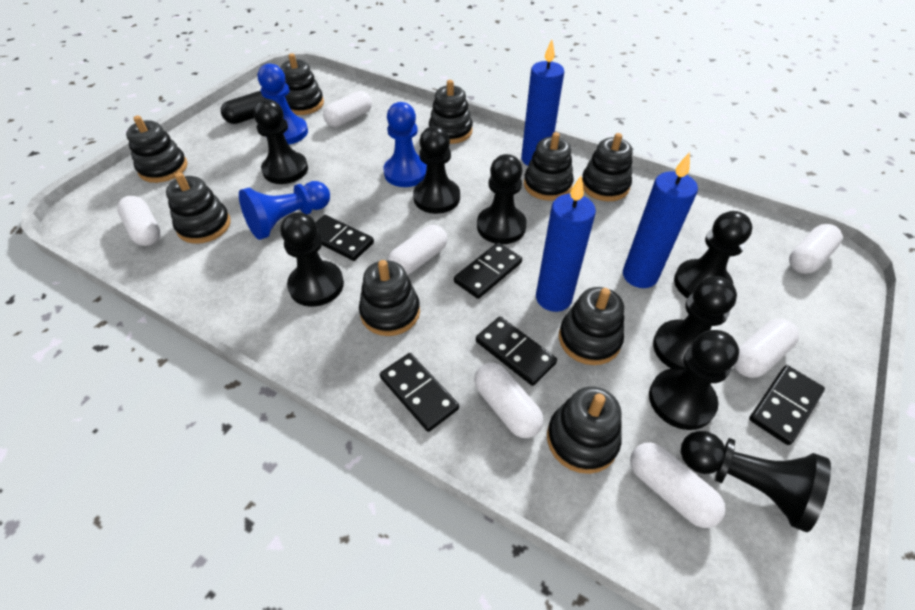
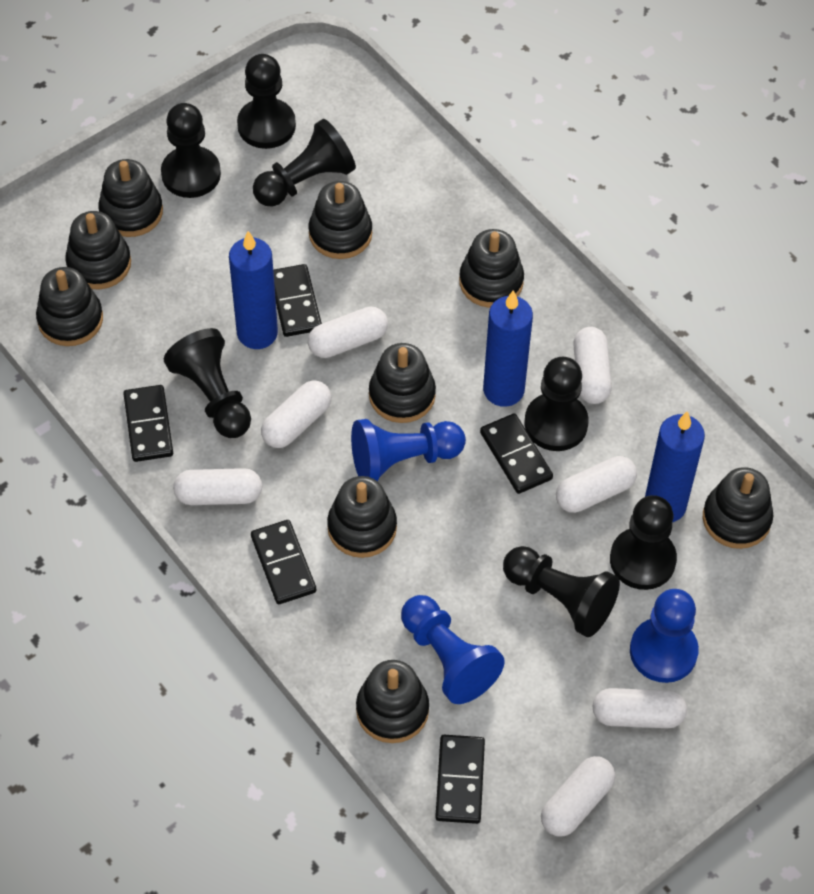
black capsule: 1 -> 0
black pawn: 8 -> 7

